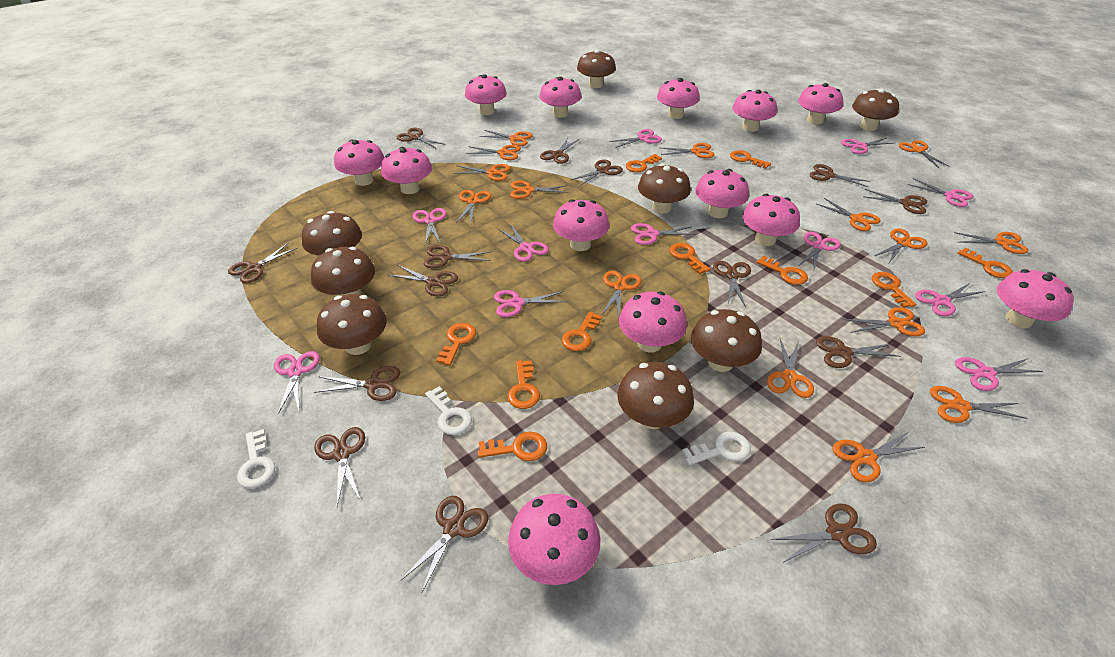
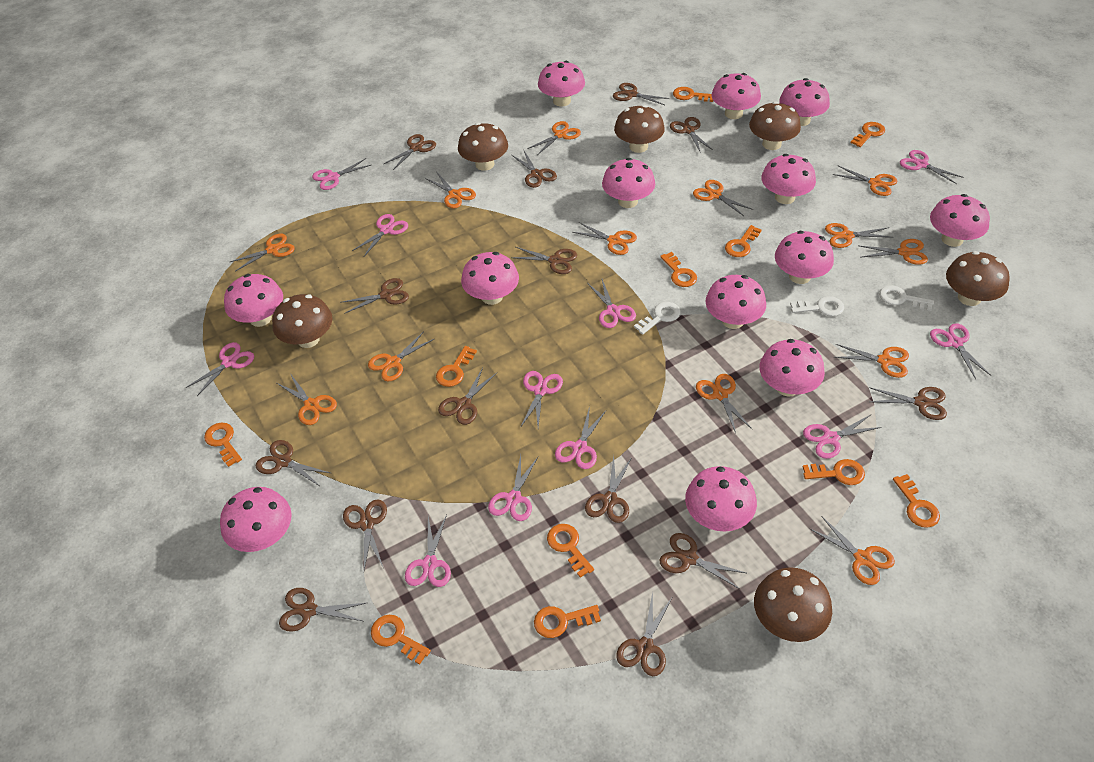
brown mushroom: 8 -> 6
orange key: 10 -> 11
orange scissors: 15 -> 13

